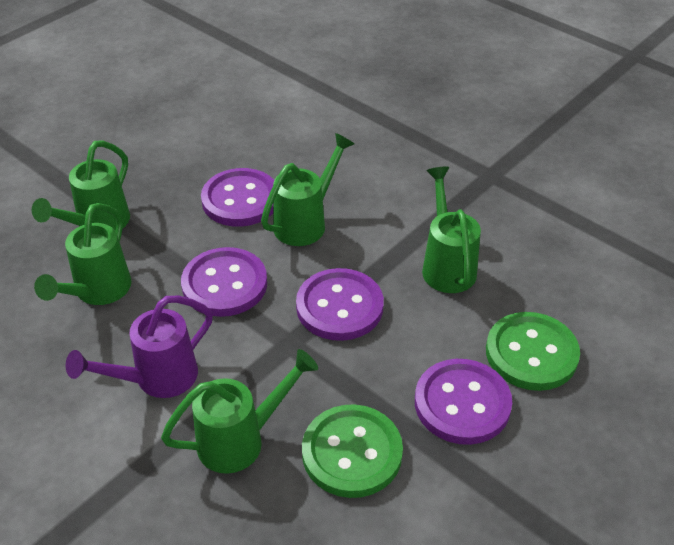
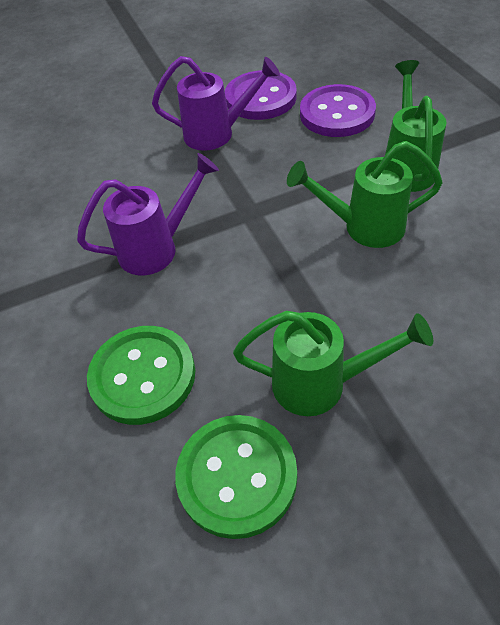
green watering can: 5 -> 3
purple button: 4 -> 2
purple watering can: 1 -> 2

